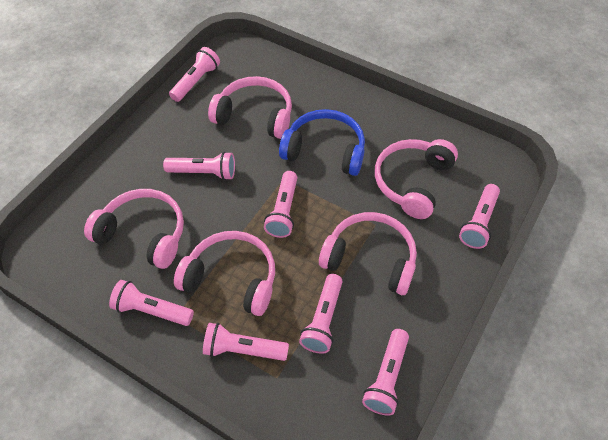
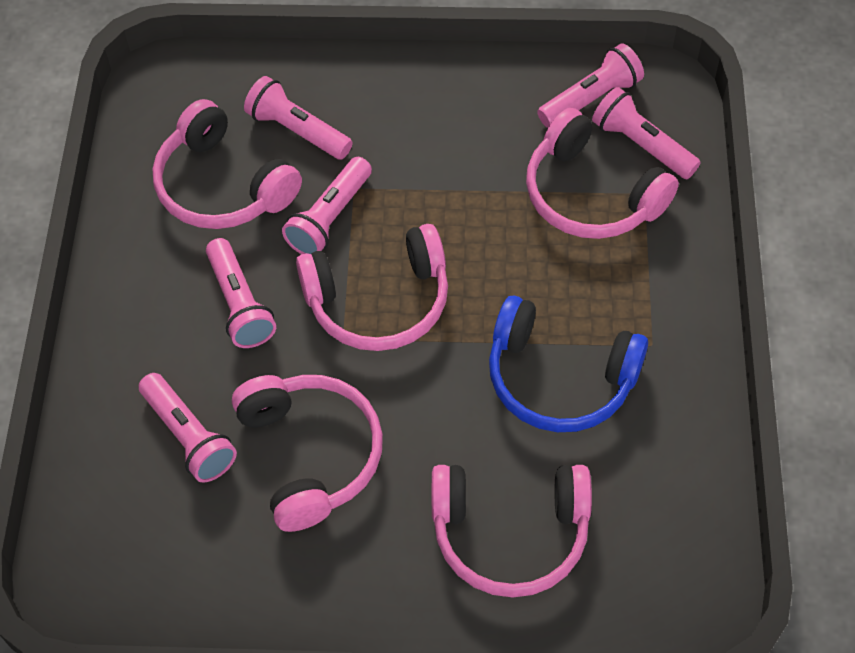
pink flashlight: 8 -> 6

